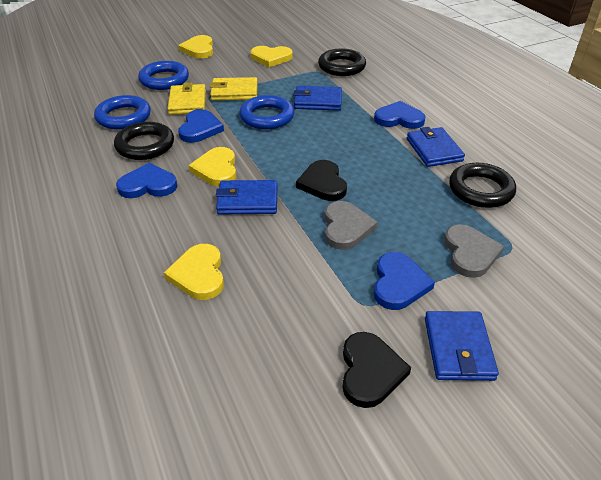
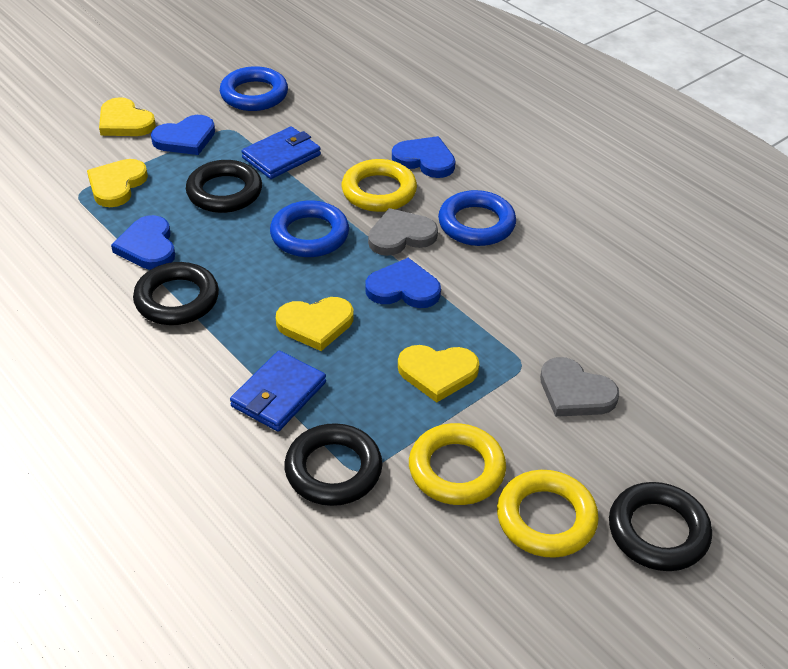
black heart: 2 -> 0
black ring: 3 -> 4
blue wallet: 4 -> 2
yellow ring: 0 -> 3
yellow wallet: 2 -> 0

